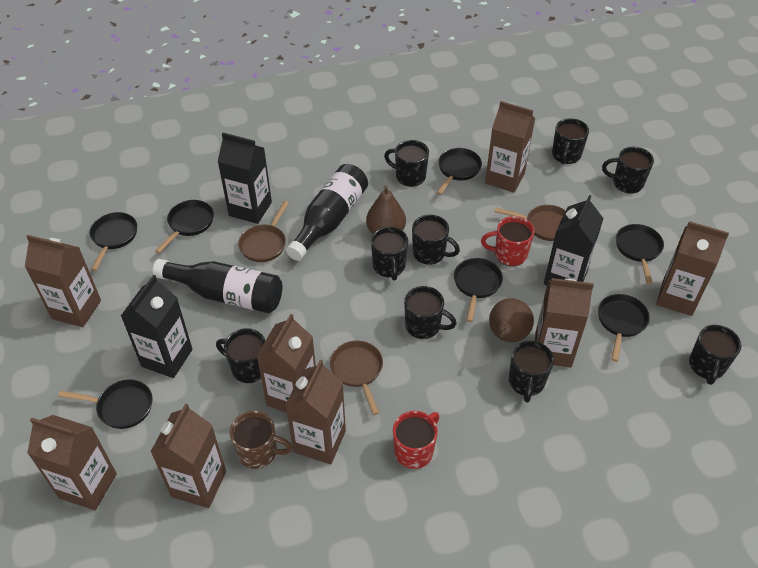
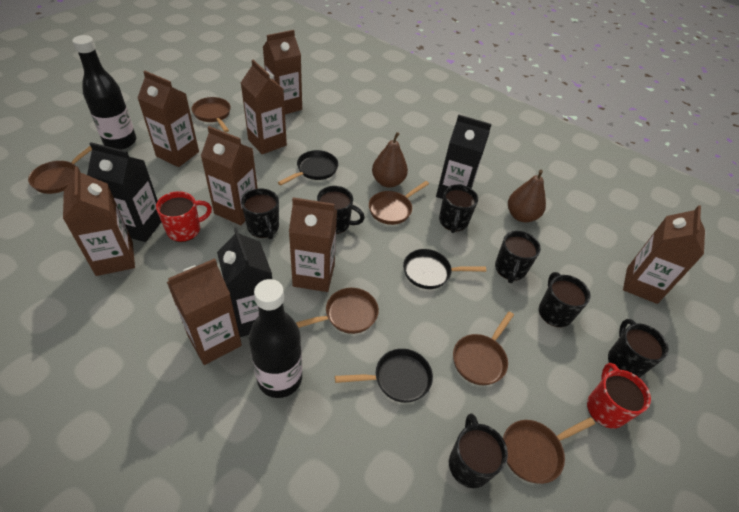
black mug: 9 -> 7
black pan: 7 -> 3
brown mug: 1 -> 0
brown pan: 3 -> 6

